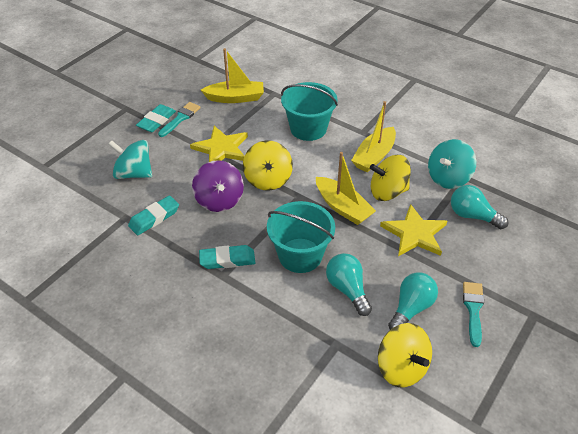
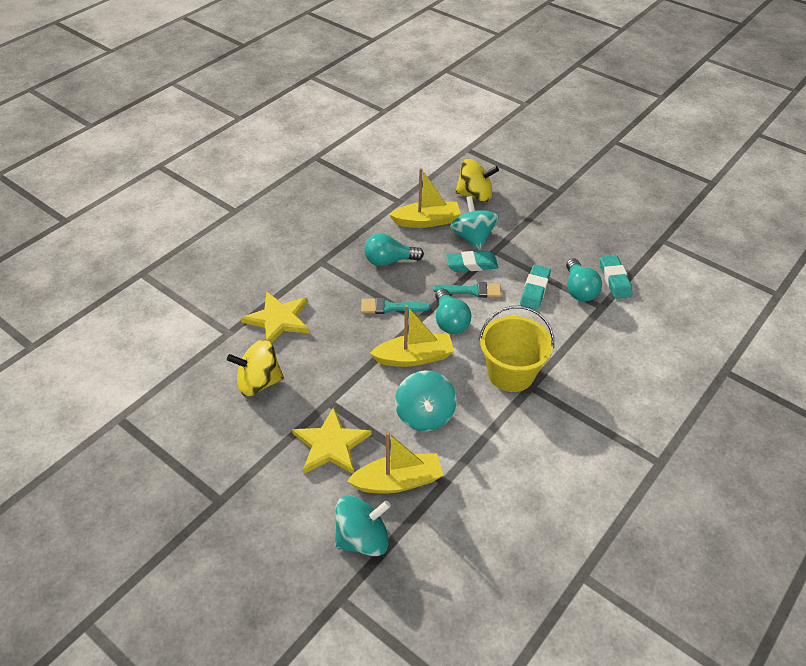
purple spinning top: 1 -> 0
turquoise bucket: 2 -> 0
turquoise spinning top: 2 -> 3
yellow bucket: 0 -> 1
yellow spinning top: 3 -> 2

